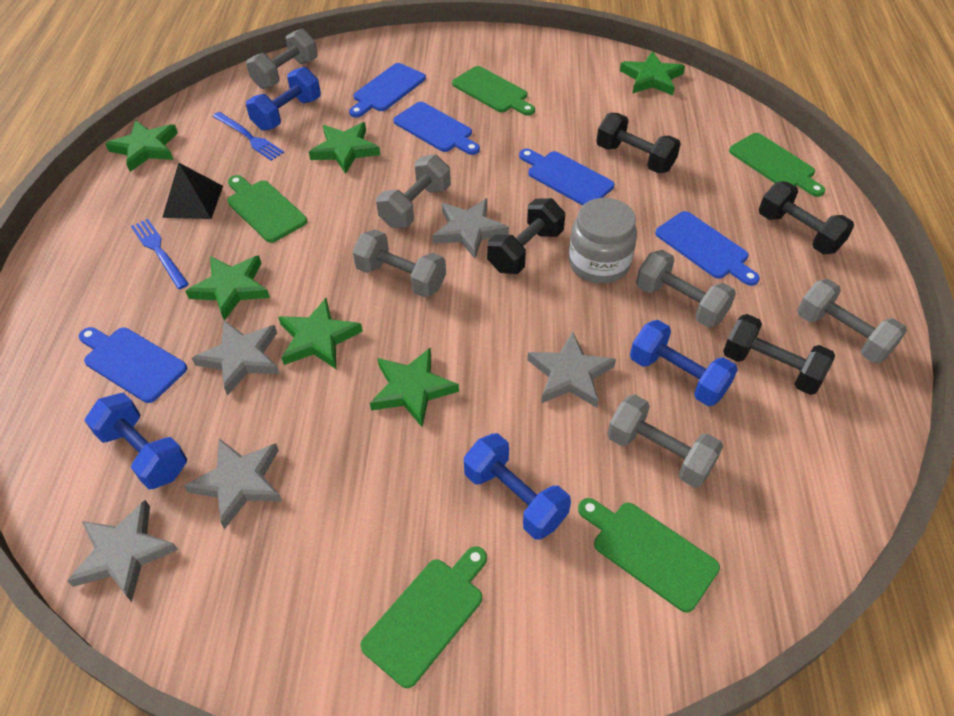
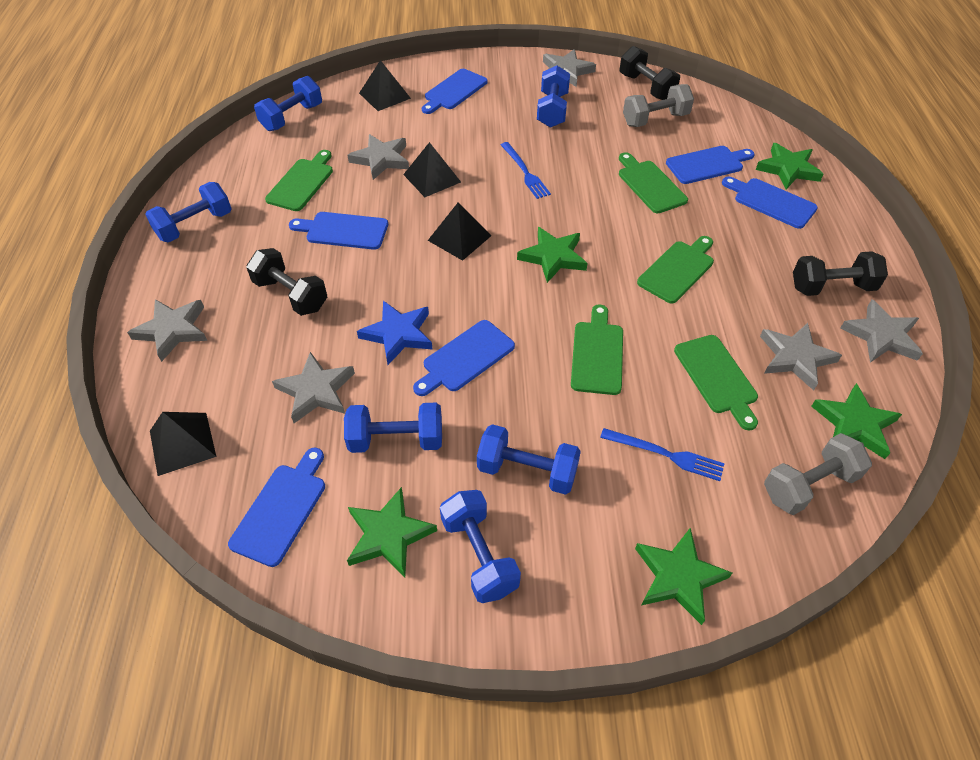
black dumbbell: 4 -> 3
black pyramid: 1 -> 4
blue cutting board: 5 -> 6
blue dumbbell: 4 -> 6
blue star: 0 -> 1
green star: 6 -> 5
grey dumbbell: 6 -> 2
grey jar: 1 -> 0
grey star: 5 -> 6

